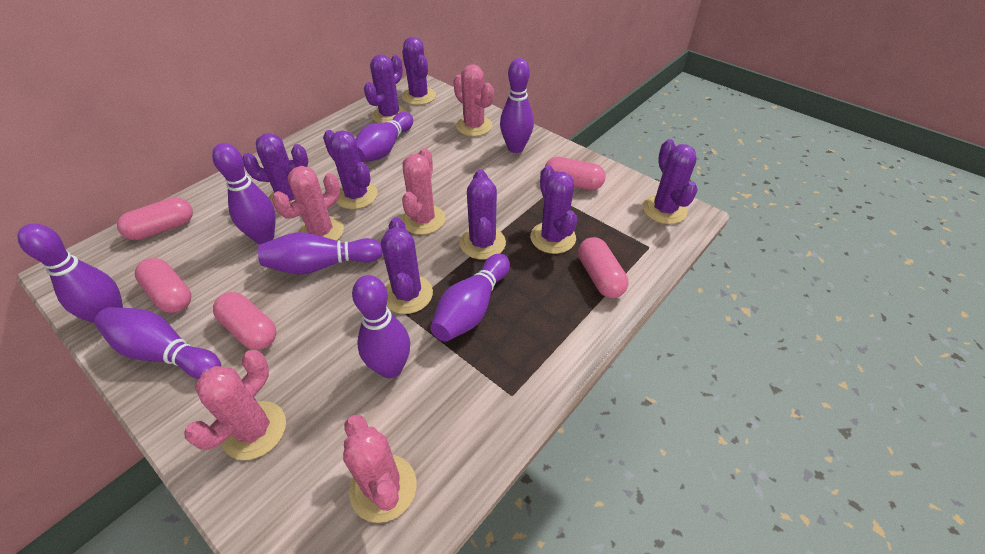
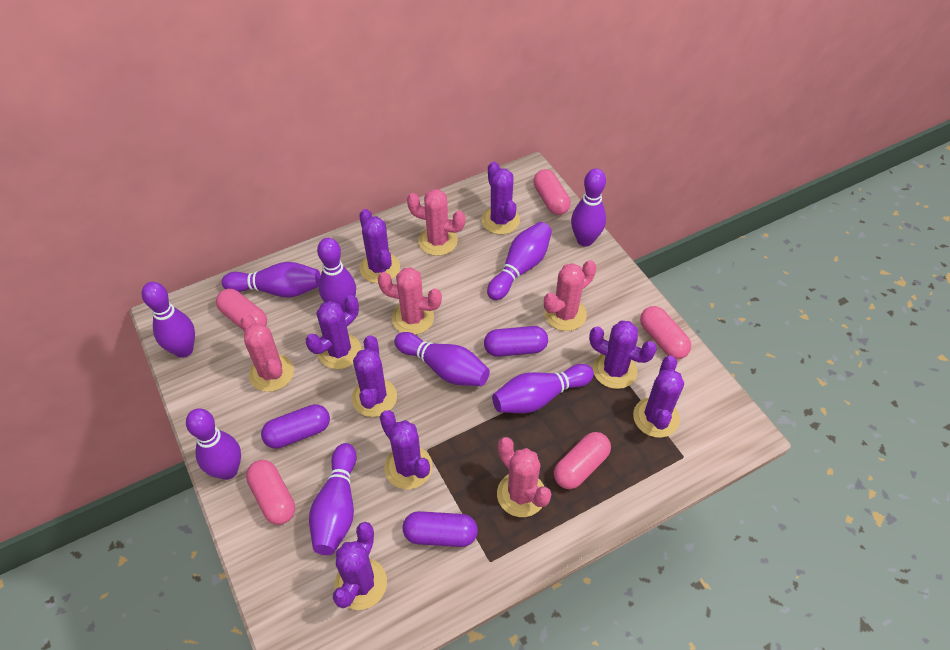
purple bowling pin: 8 -> 9
purple capsule: 0 -> 3

